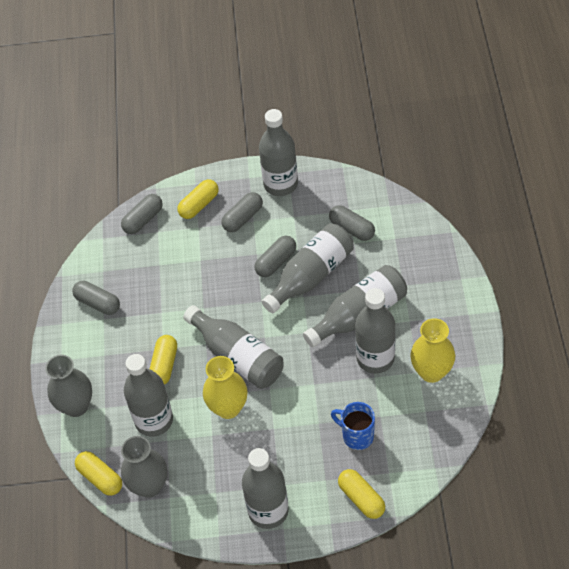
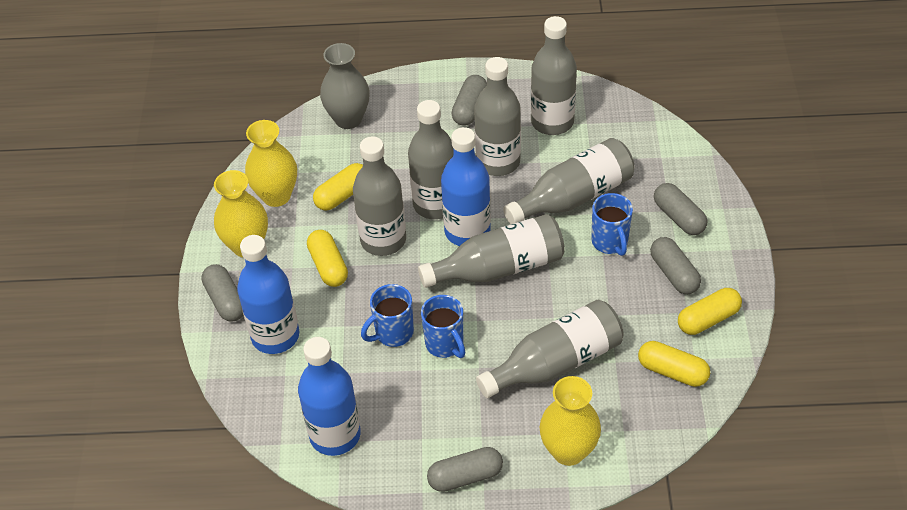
blue bottle: 0 -> 3
blue mug: 1 -> 3
grey vase: 2 -> 1
yellow vase: 2 -> 3

